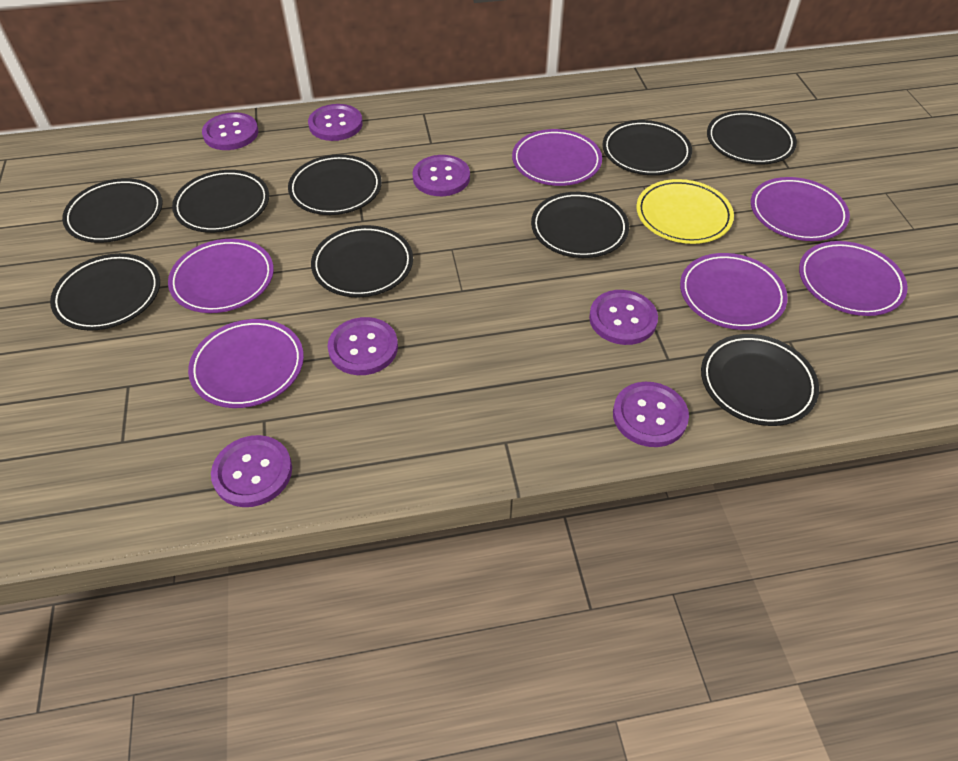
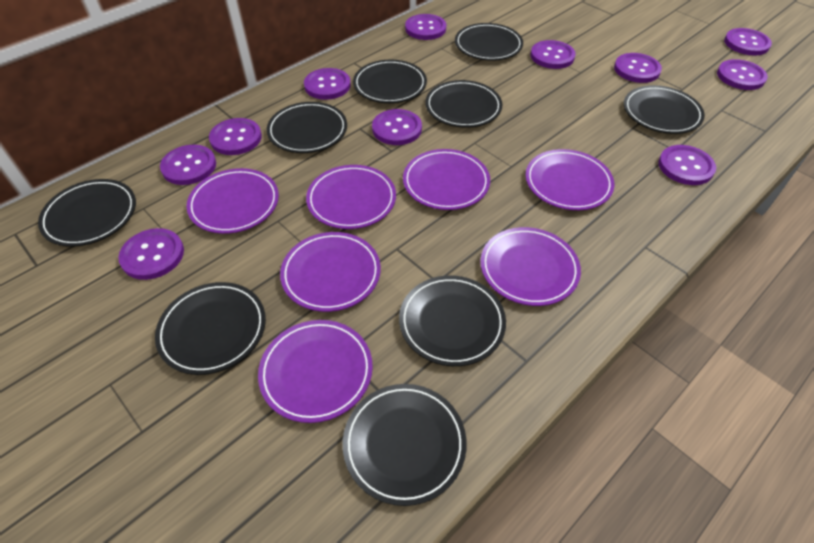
purple button: 7 -> 11
purple plate: 6 -> 7
yellow plate: 1 -> 0

